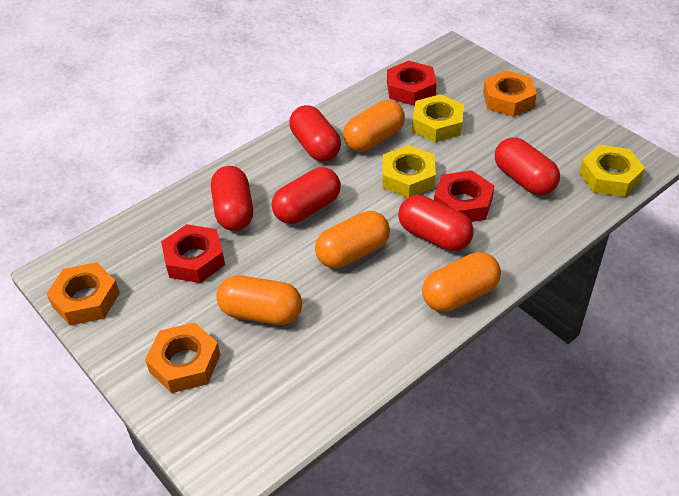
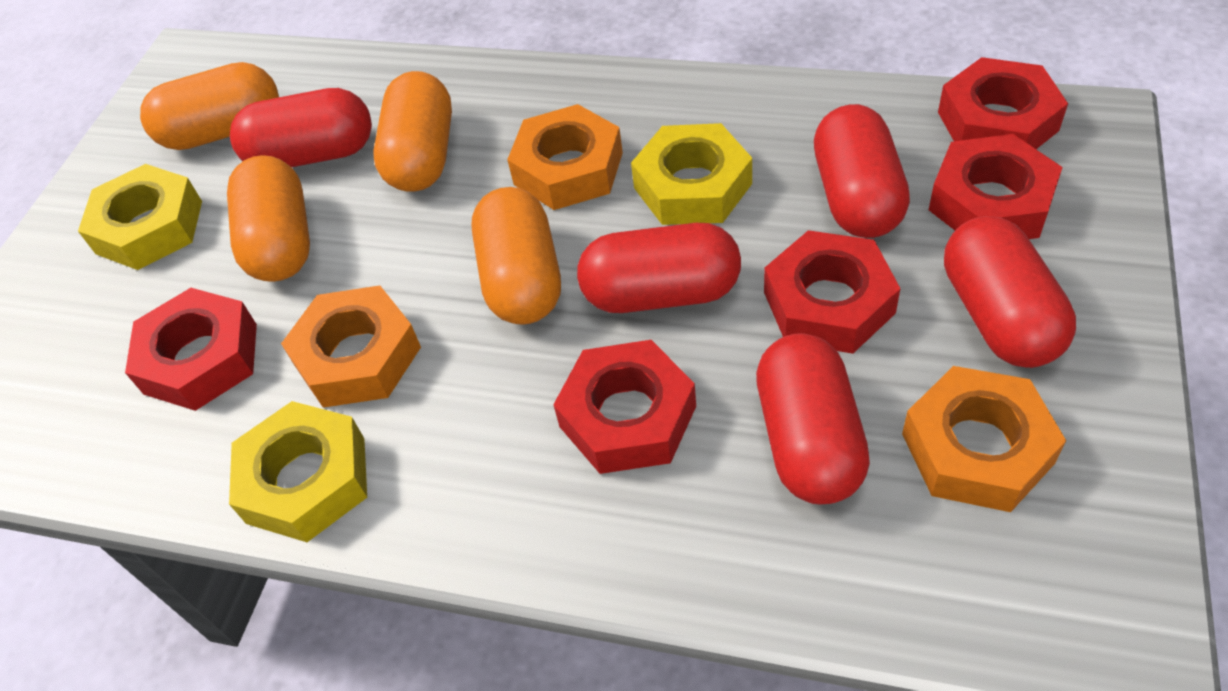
red nut: 3 -> 5

